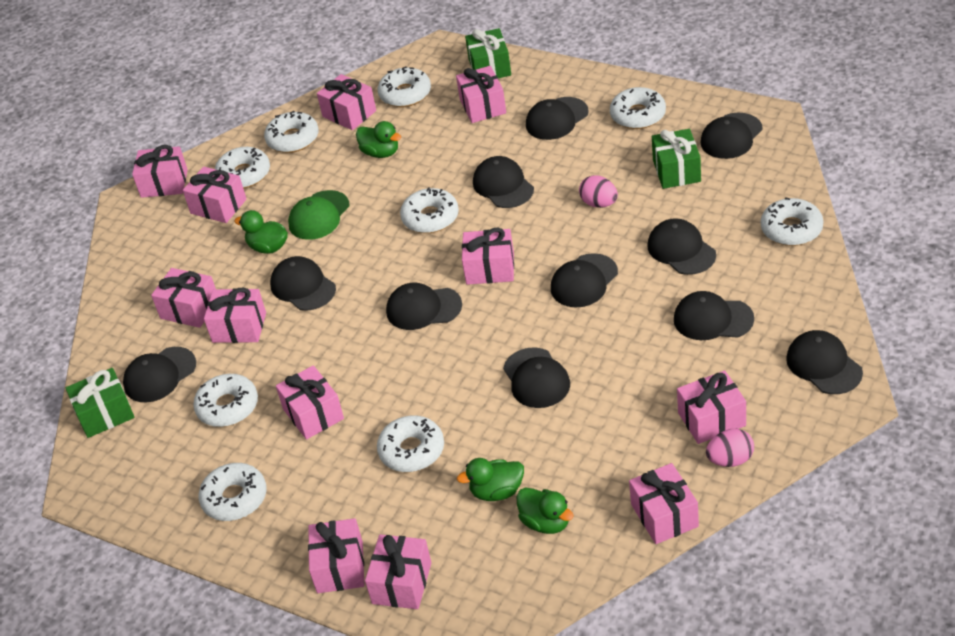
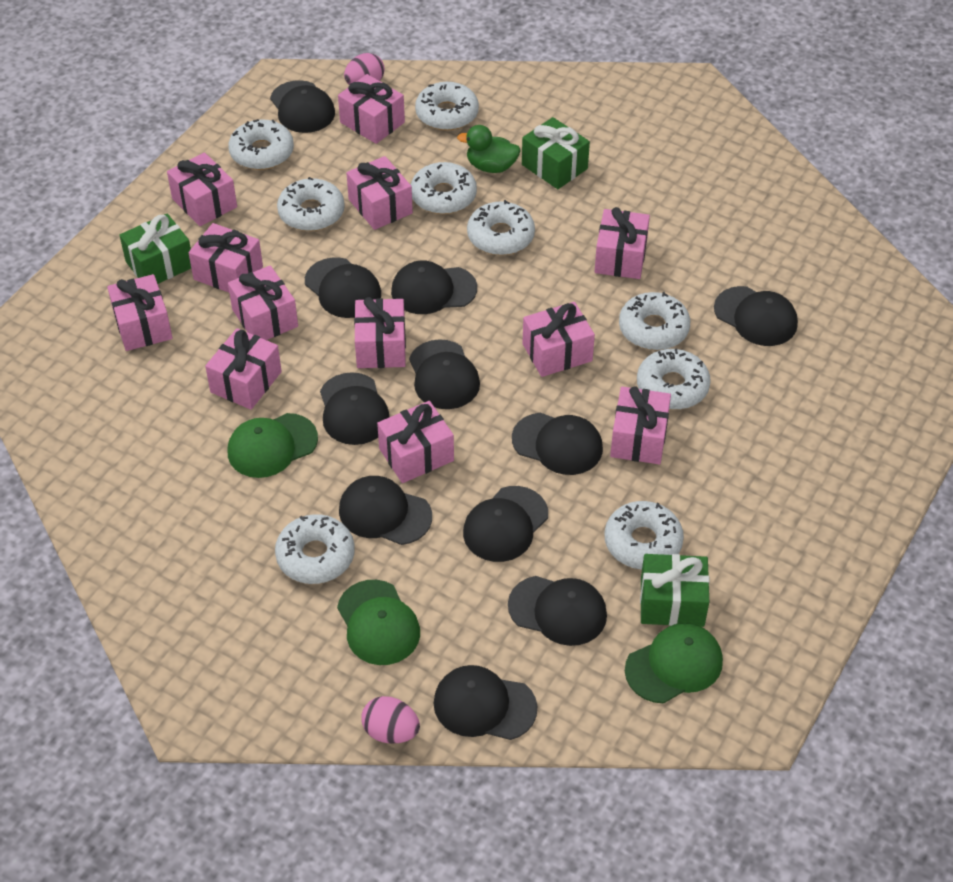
green cap: 1 -> 3
green duck: 4 -> 1

